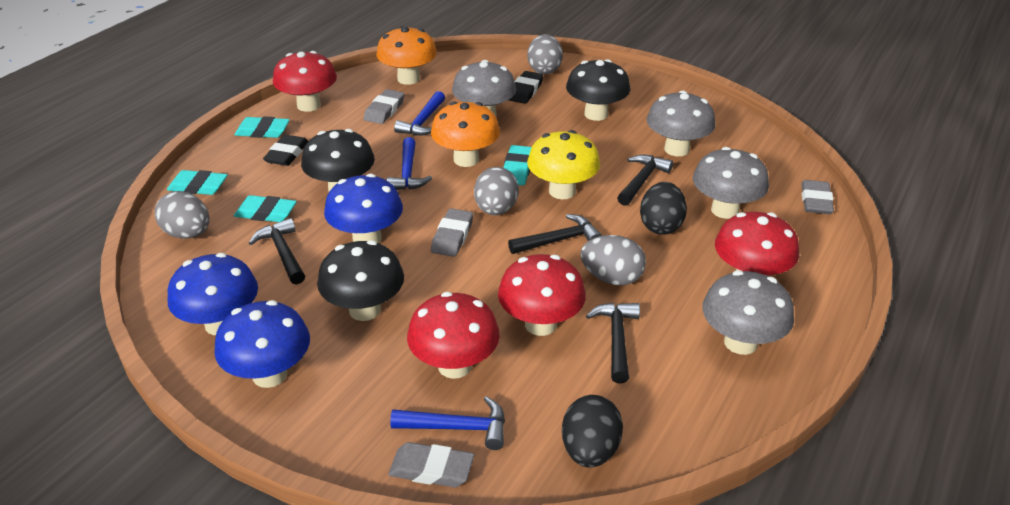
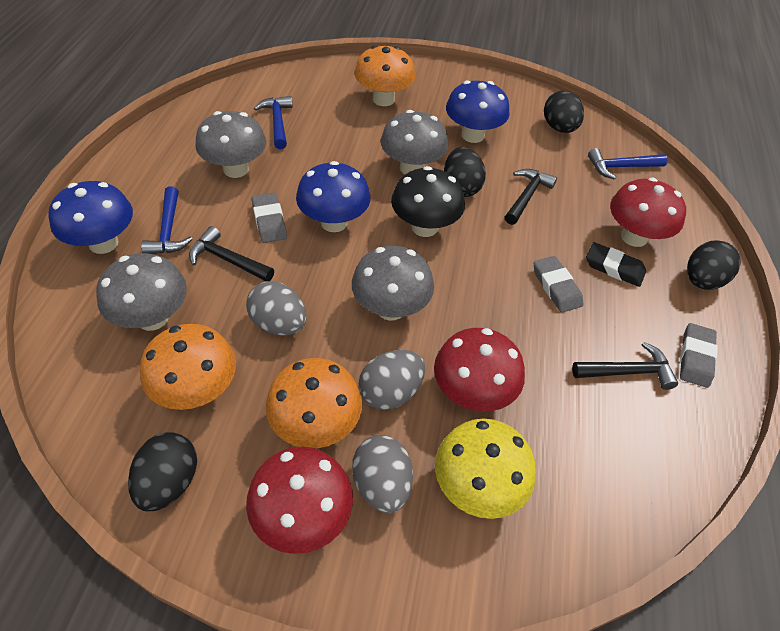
black egg: 2 -> 4
black eraser: 2 -> 1
black hammer: 4 -> 3
black mushroom: 3 -> 1
grey egg: 4 -> 3
grey eraser: 4 -> 3
orange mushroom: 2 -> 3
red mushroom: 4 -> 3
turquoise eraser: 4 -> 0

